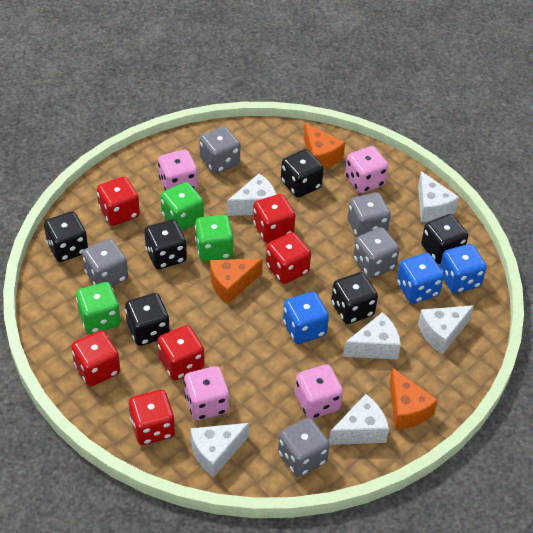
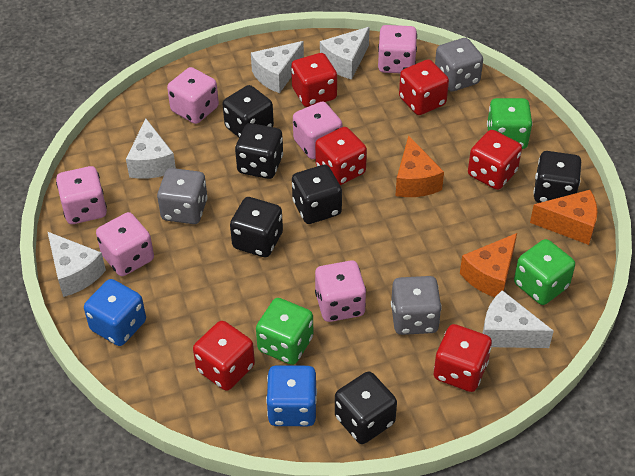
blue dice: 3 -> 2
grey dice: 5 -> 3
pink dice: 4 -> 6
white cheese: 6 -> 5

